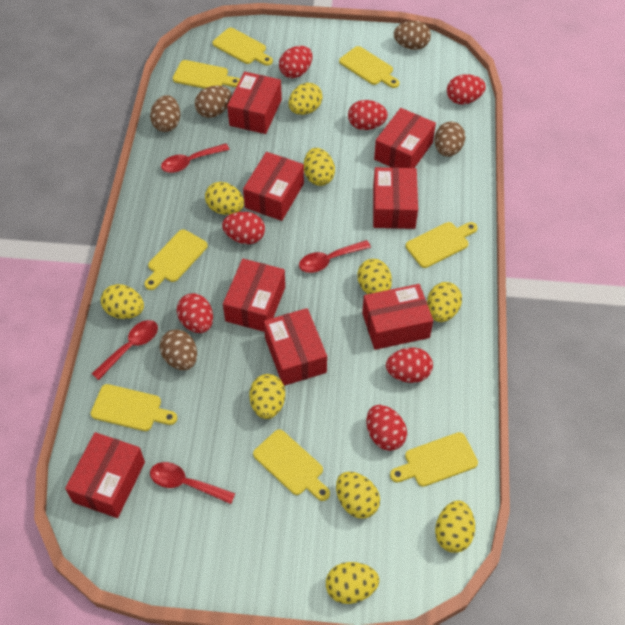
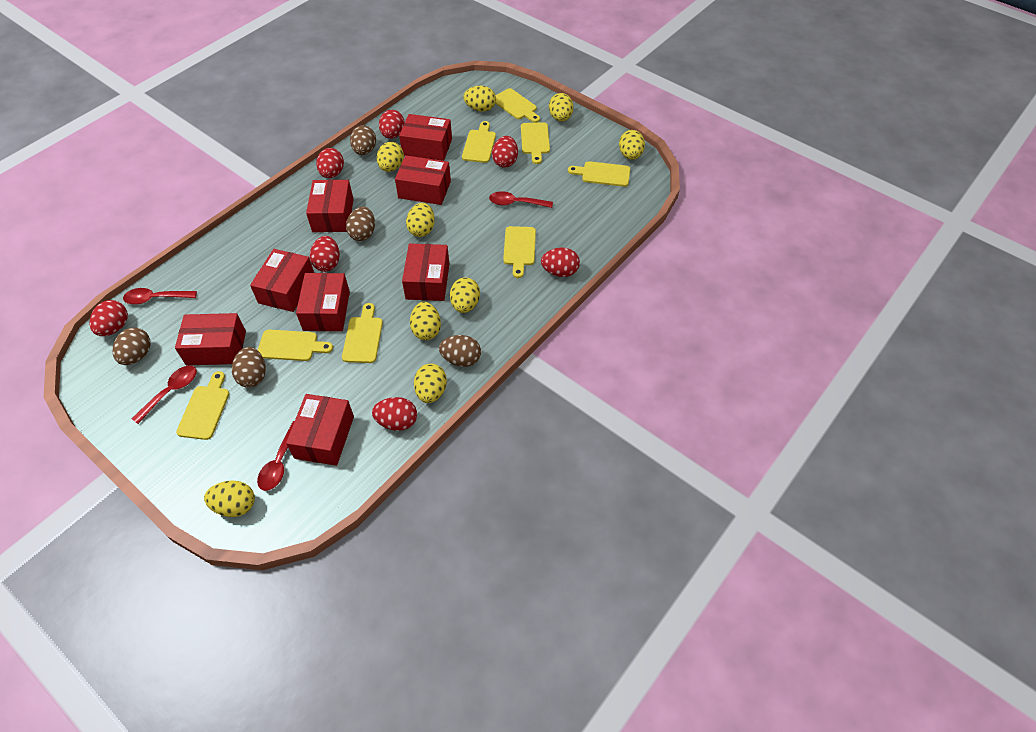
yellow egg: 10 -> 9

